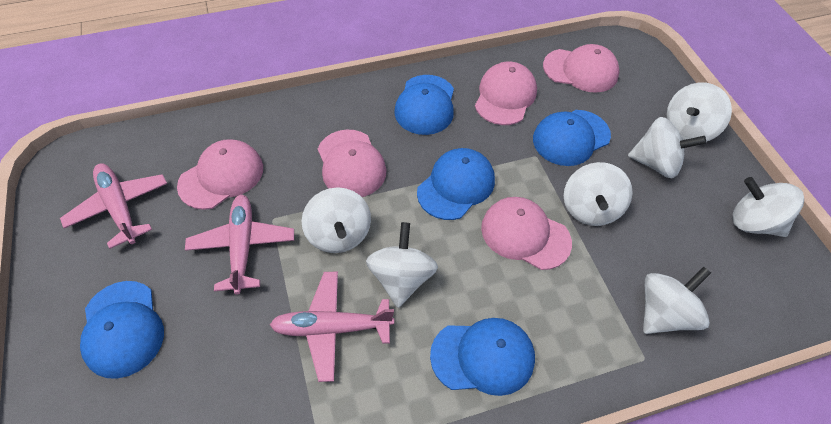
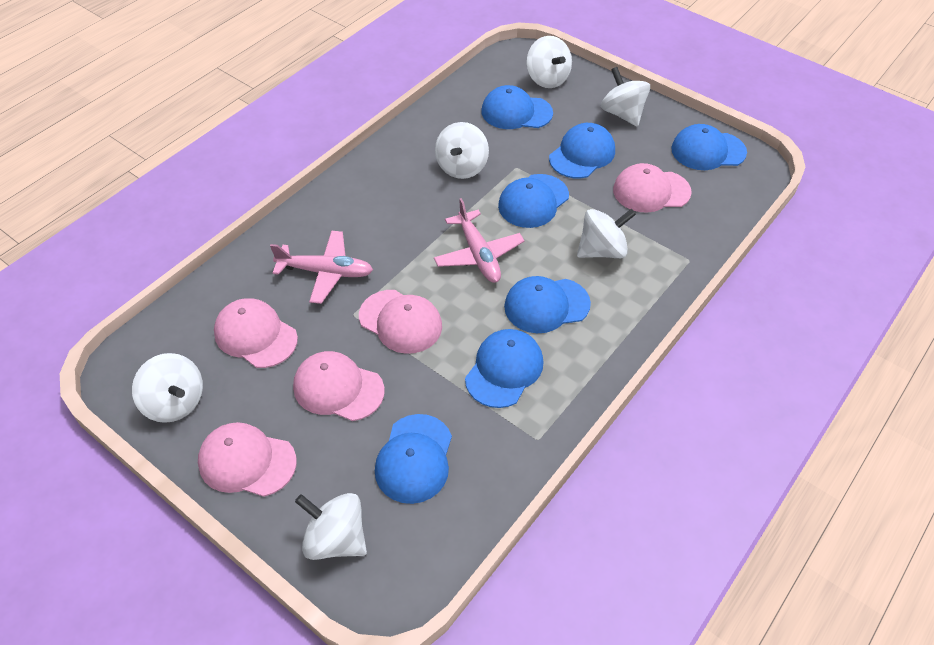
blue cap: 5 -> 7
pink plane: 3 -> 2
white spinning top: 7 -> 6

